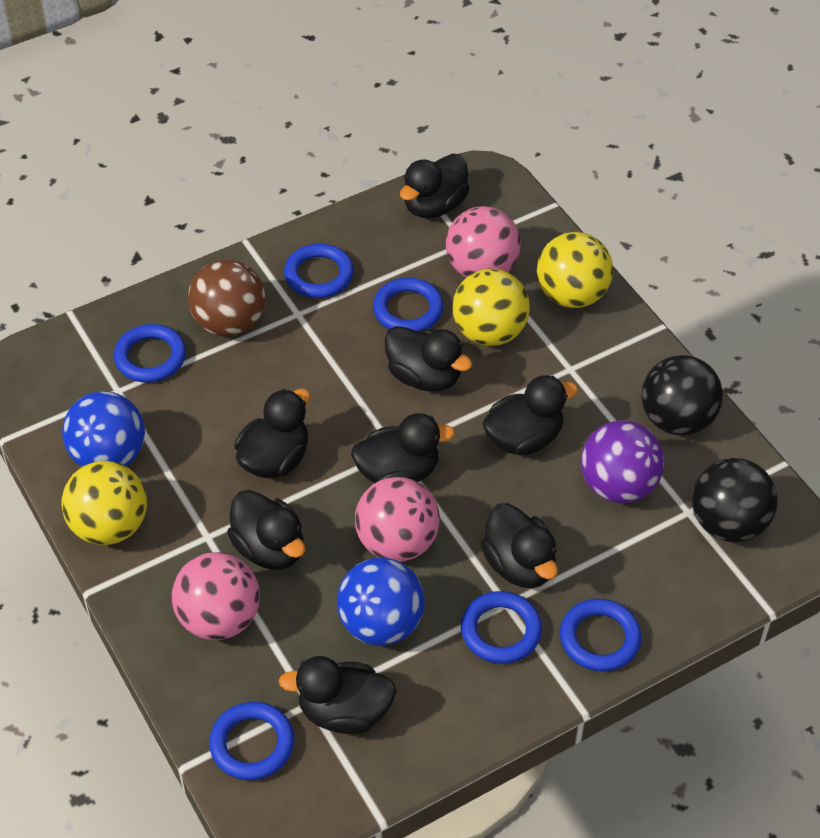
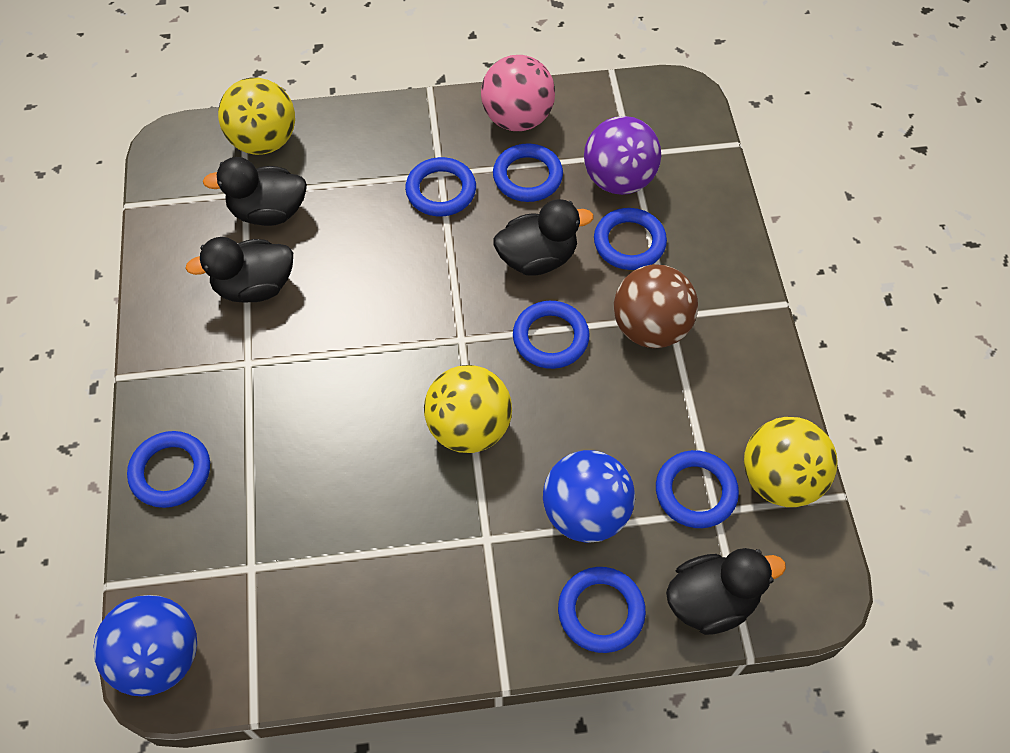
black ball: 2 -> 0
black duck: 8 -> 4
blue ring: 6 -> 7
pink ball: 3 -> 1

